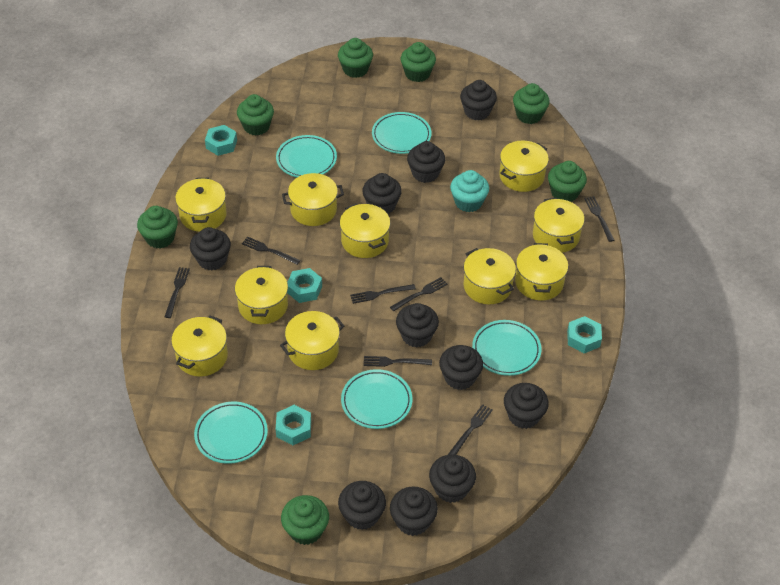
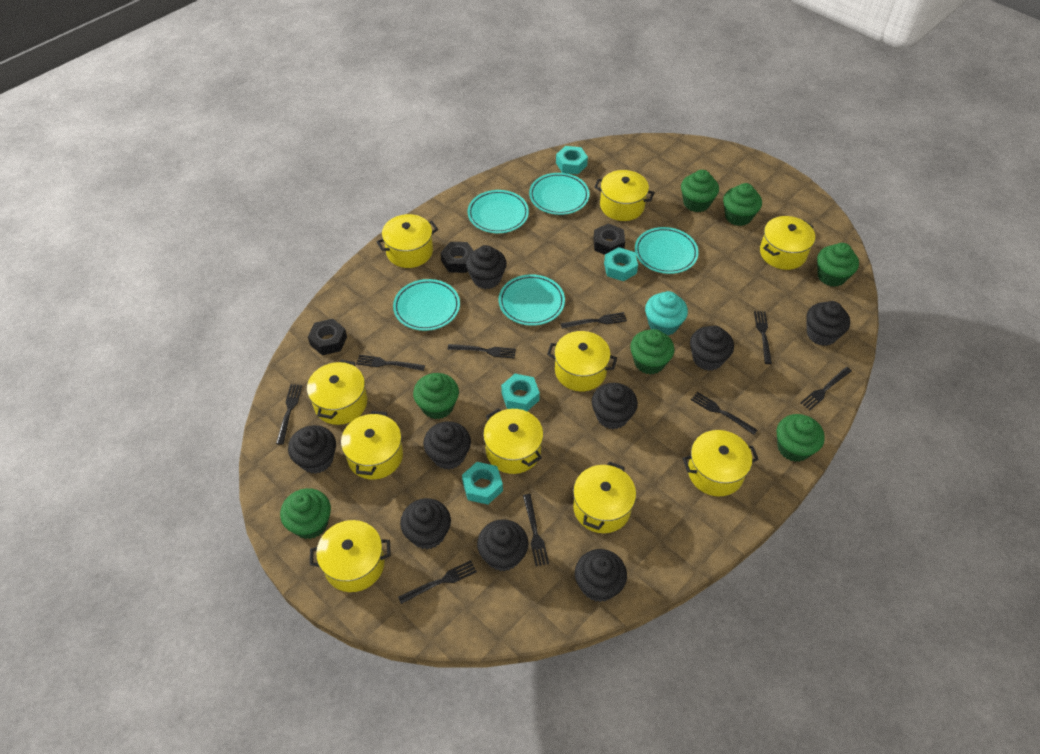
black cupcake: 10 -> 9
black fork: 7 -> 9
black nut: 0 -> 3

